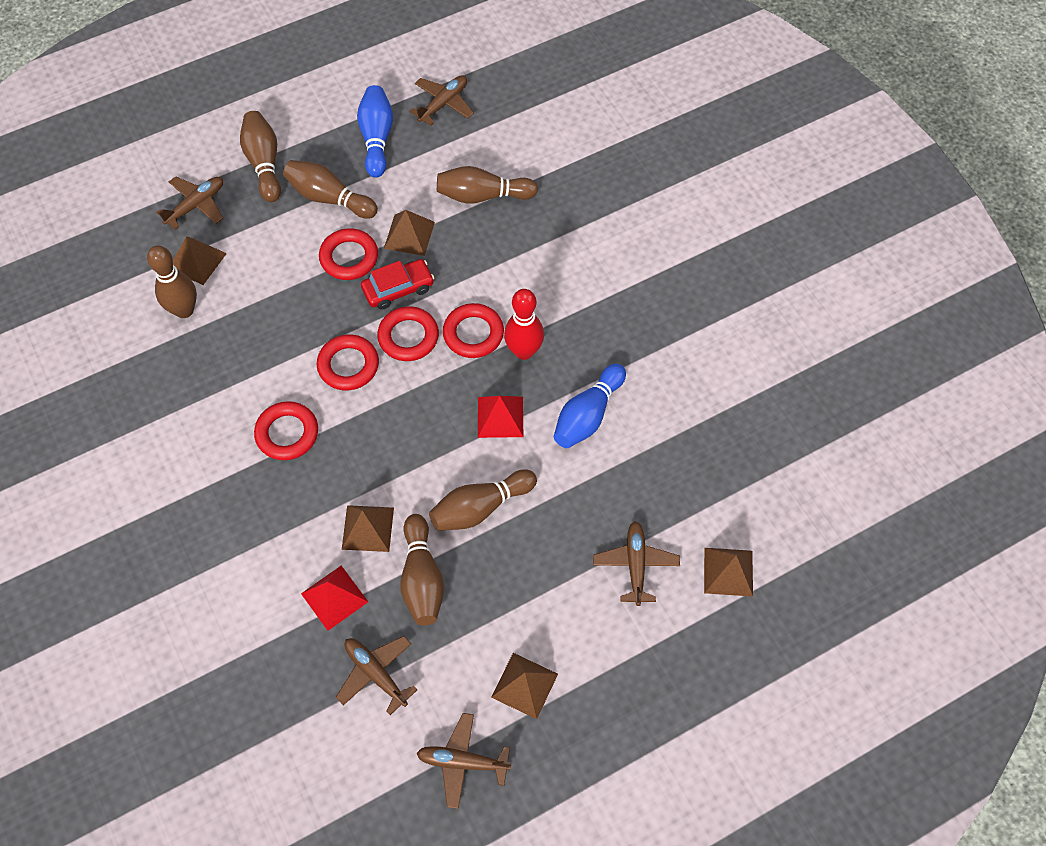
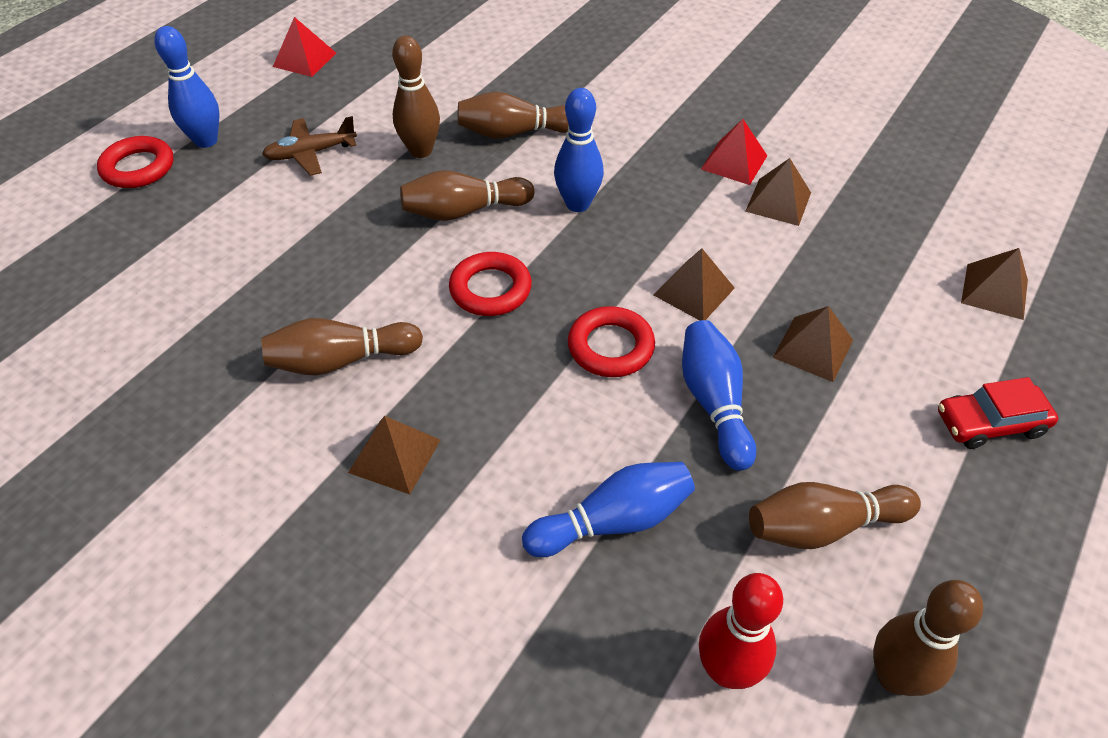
blue bowling pin: 2 -> 4
brown plane: 5 -> 1
red ring: 5 -> 3

